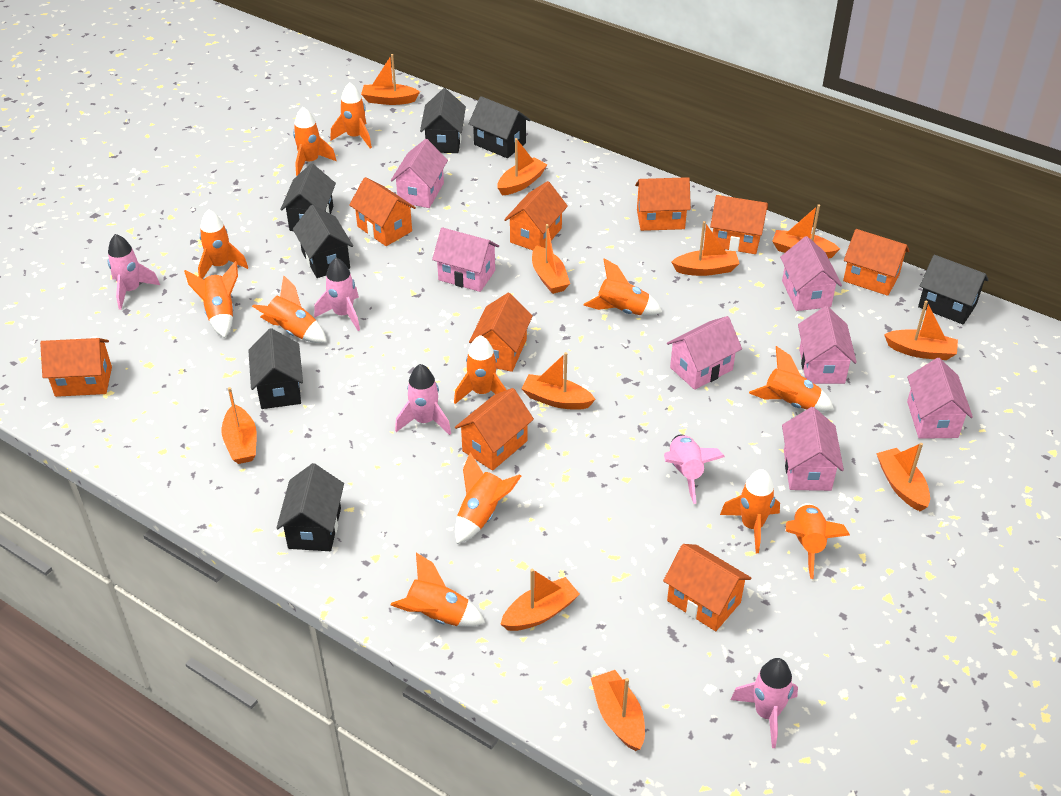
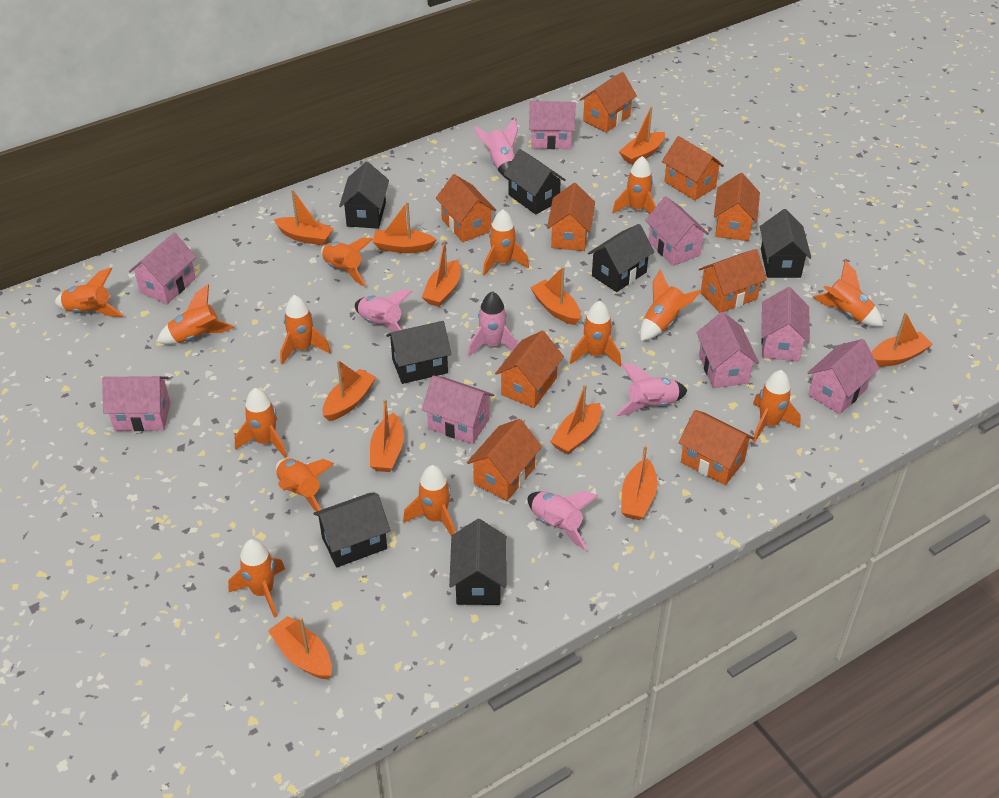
orange rocket: 12 -> 14
pink house: 7 -> 8

